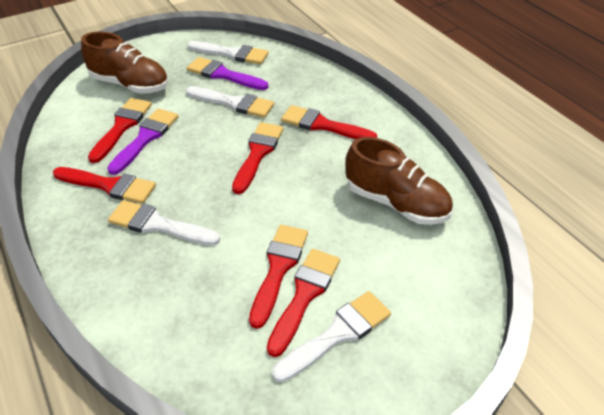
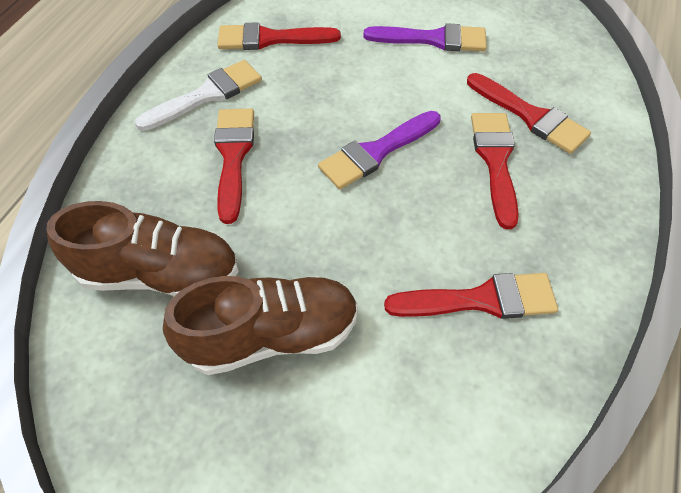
red brush: 6 -> 5
white brush: 4 -> 1

